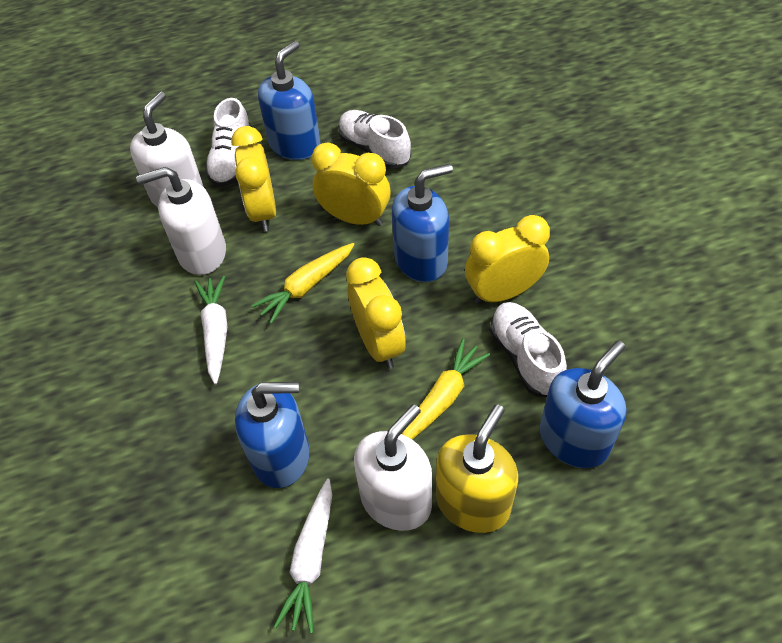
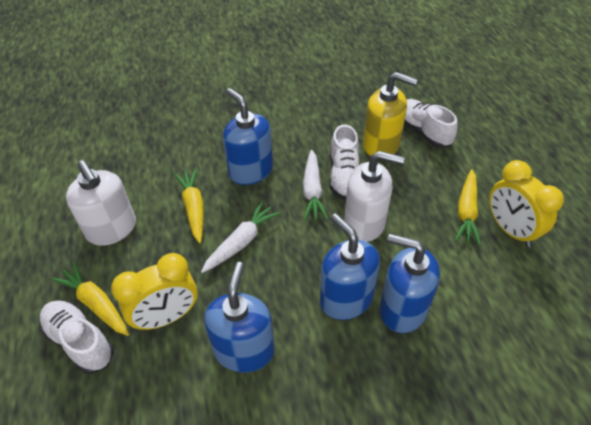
white soap dispenser: 3 -> 2
yellow carrot: 2 -> 3
yellow clock: 4 -> 2

